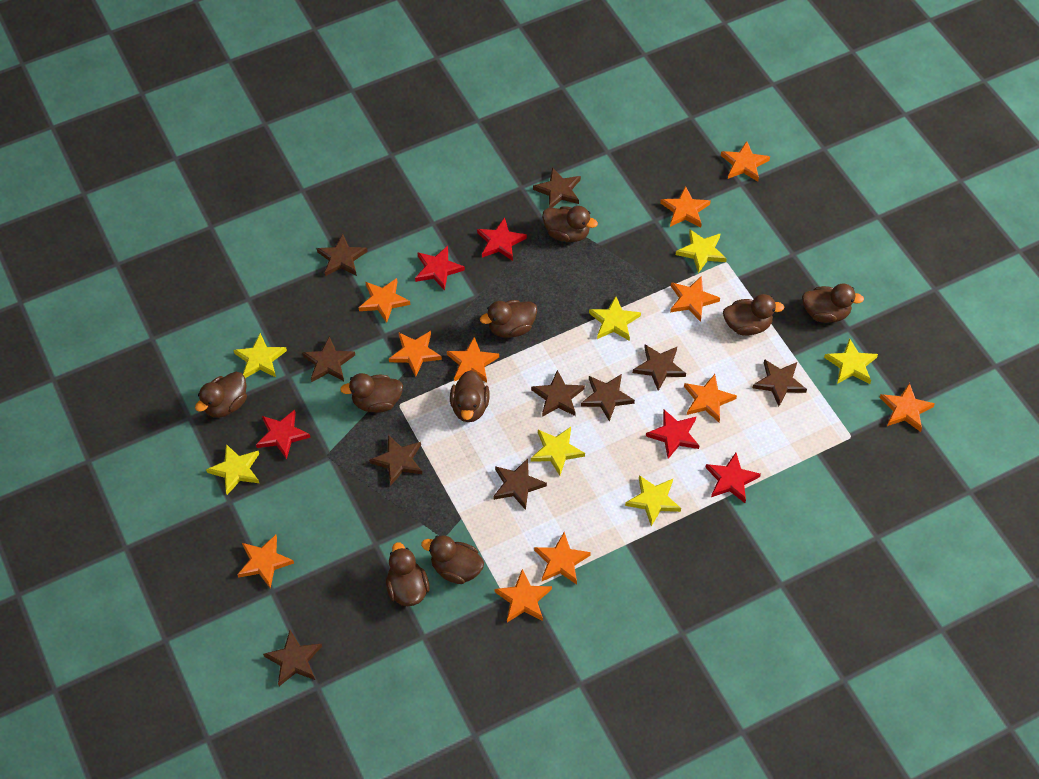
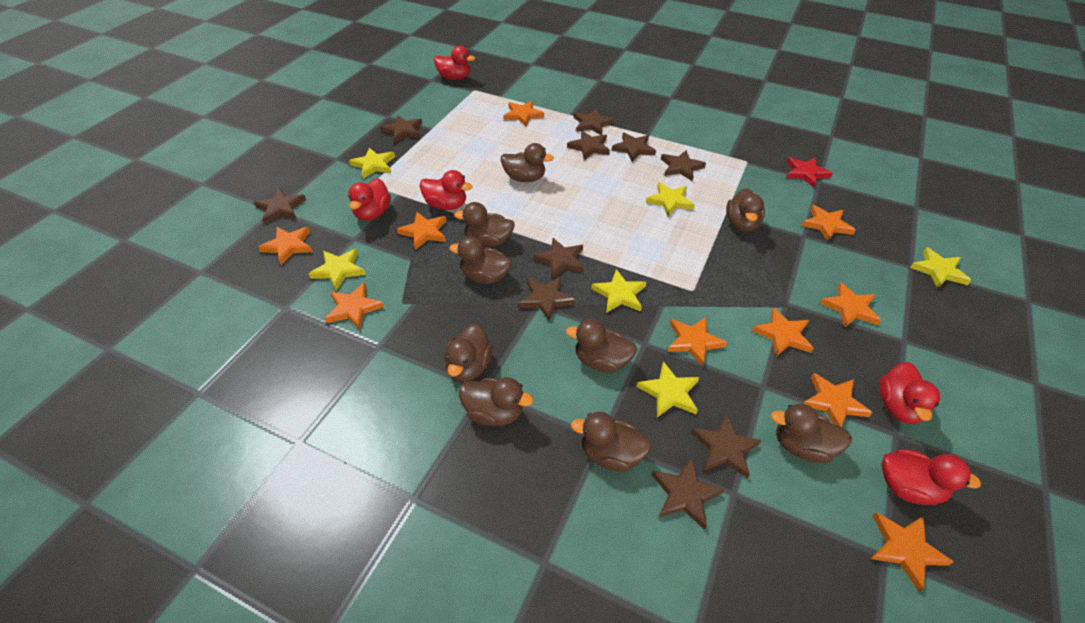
orange star: 11 -> 10
red duck: 0 -> 5
red star: 5 -> 1
yellow star: 7 -> 6

